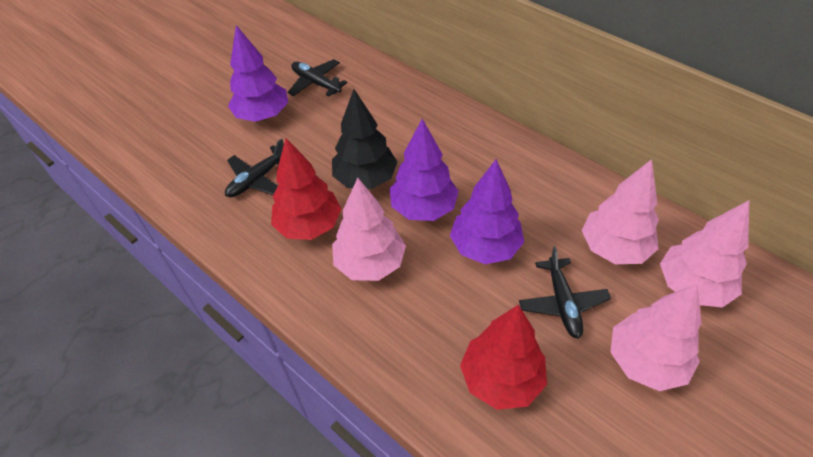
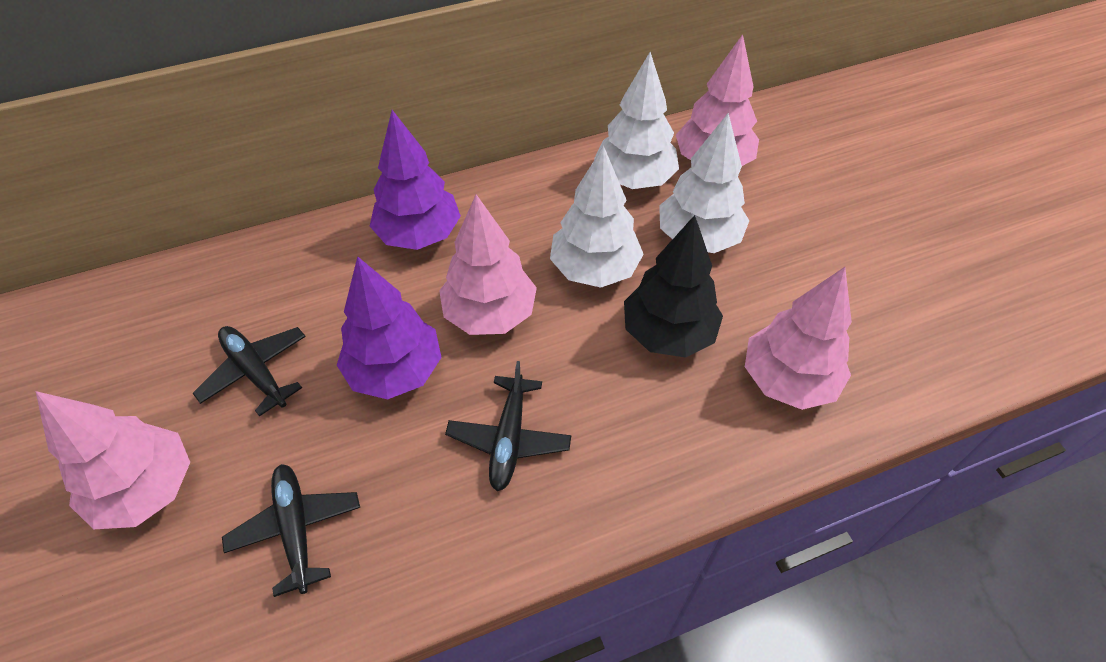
purple tree: 3 -> 2
red tree: 2 -> 0
white tree: 0 -> 3

